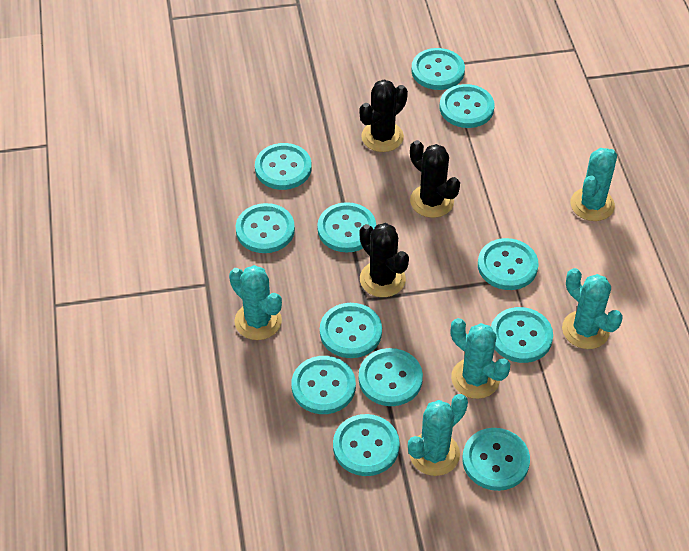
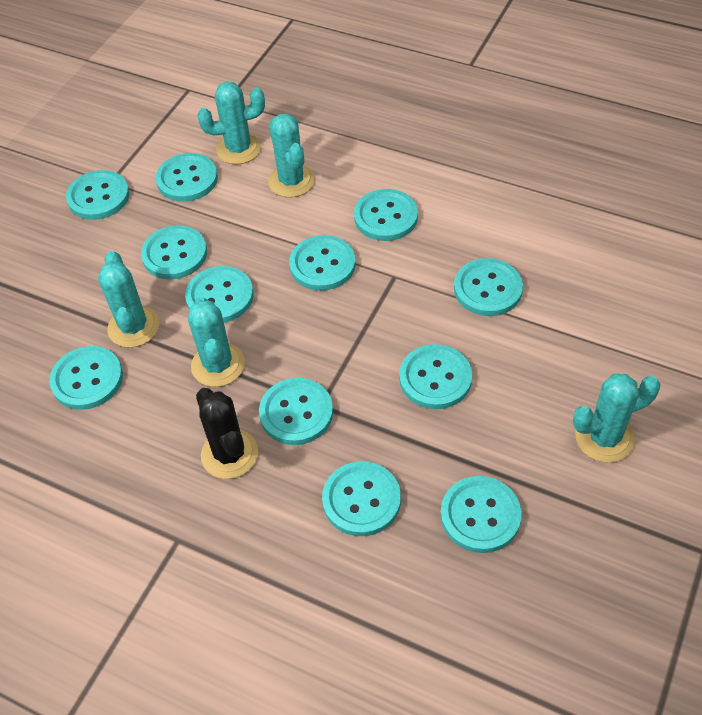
black cactus: 3 -> 1

